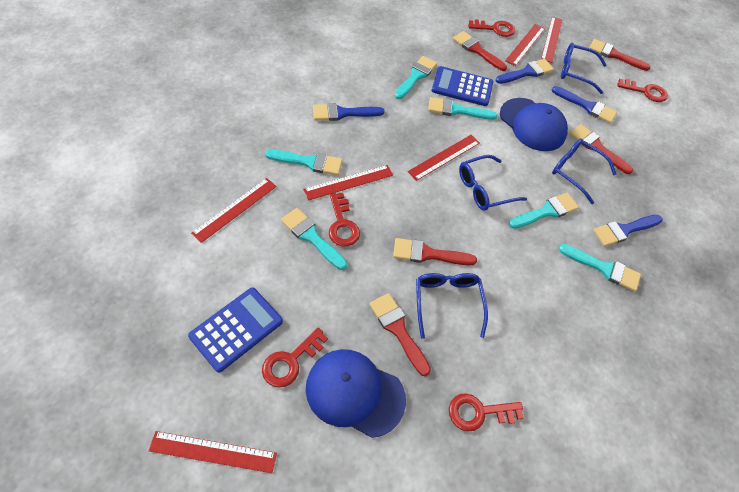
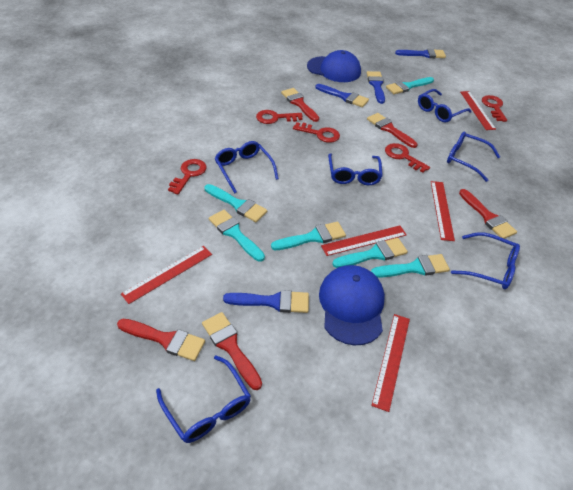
blue calculator: 2 -> 0
blue glasses: 4 -> 6
red ruler: 6 -> 5

